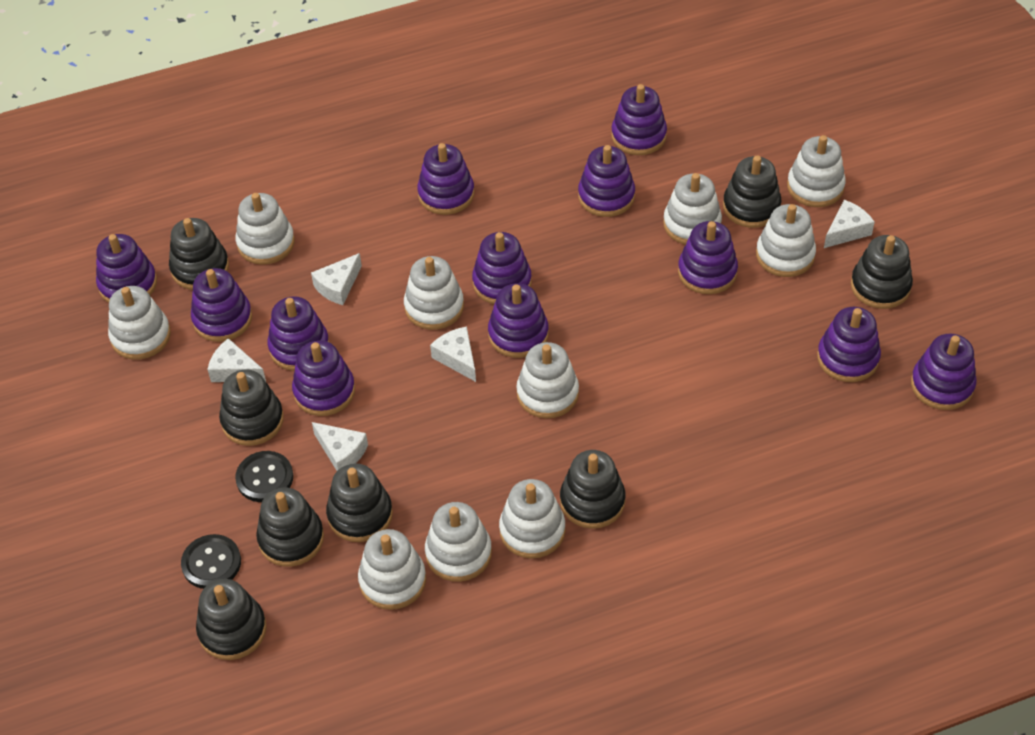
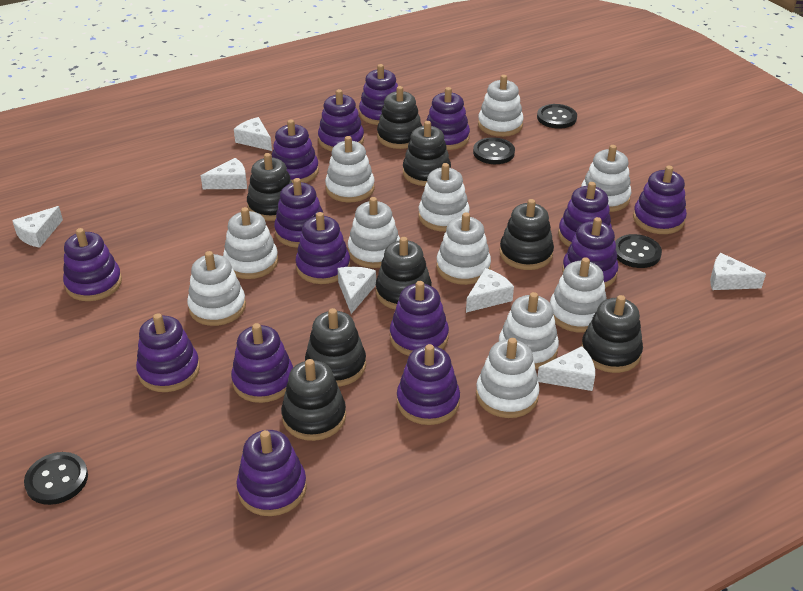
black button: 2 -> 4
purple stacking toy: 12 -> 15
white cheese: 5 -> 7
white stacking toy: 10 -> 11

